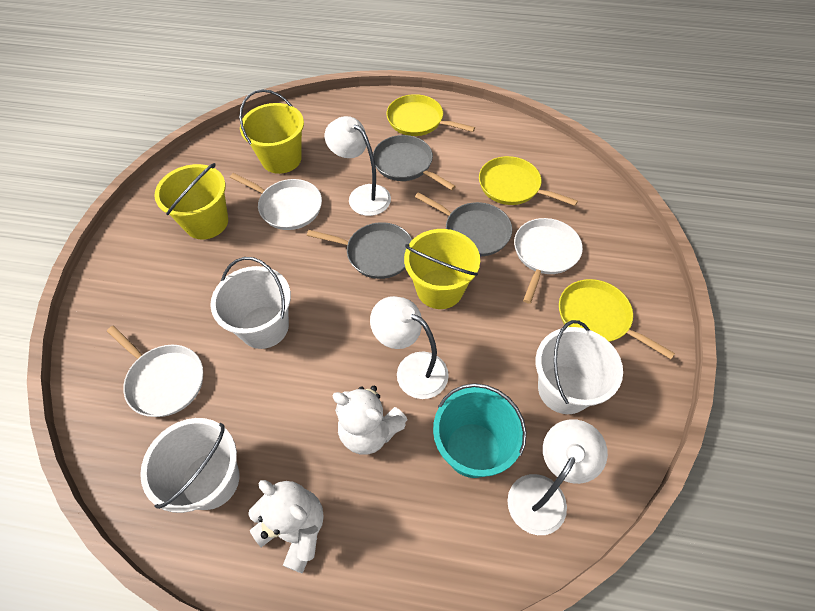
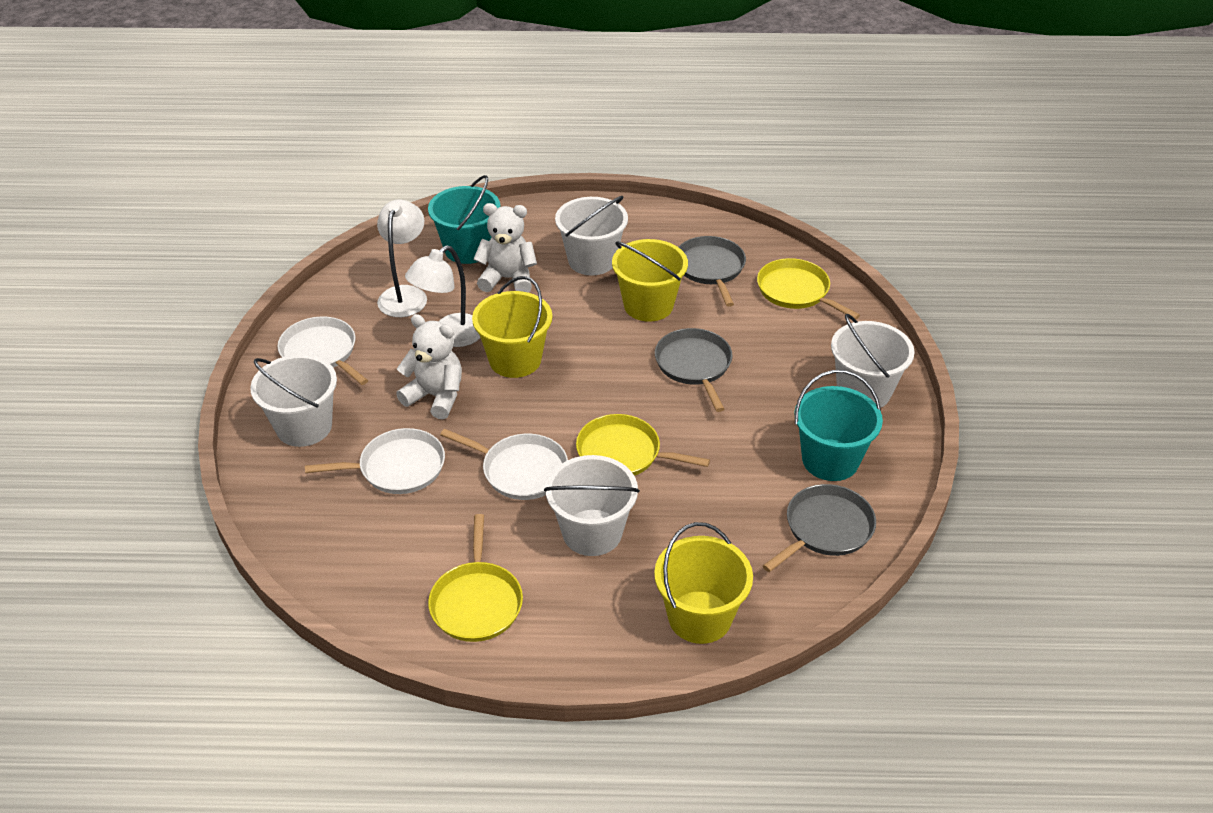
turquoise bucket: 1 -> 2
white bucket: 3 -> 4
white lamp: 3 -> 2

